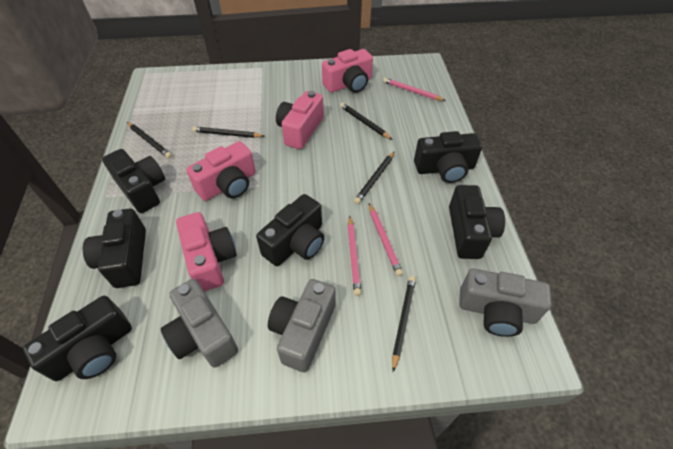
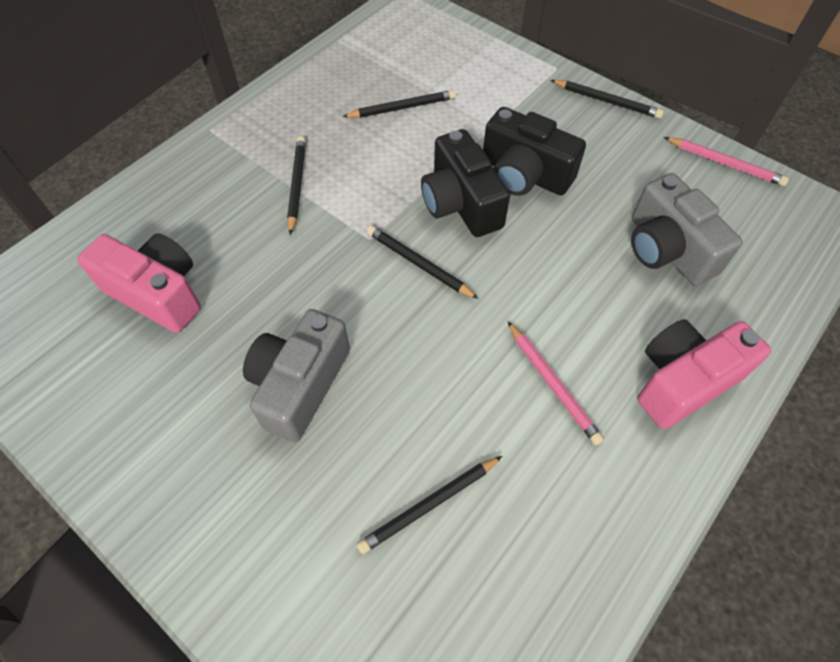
black camera: 6 -> 2
grey camera: 3 -> 2
pink camera: 4 -> 2
pink pencil: 3 -> 2

